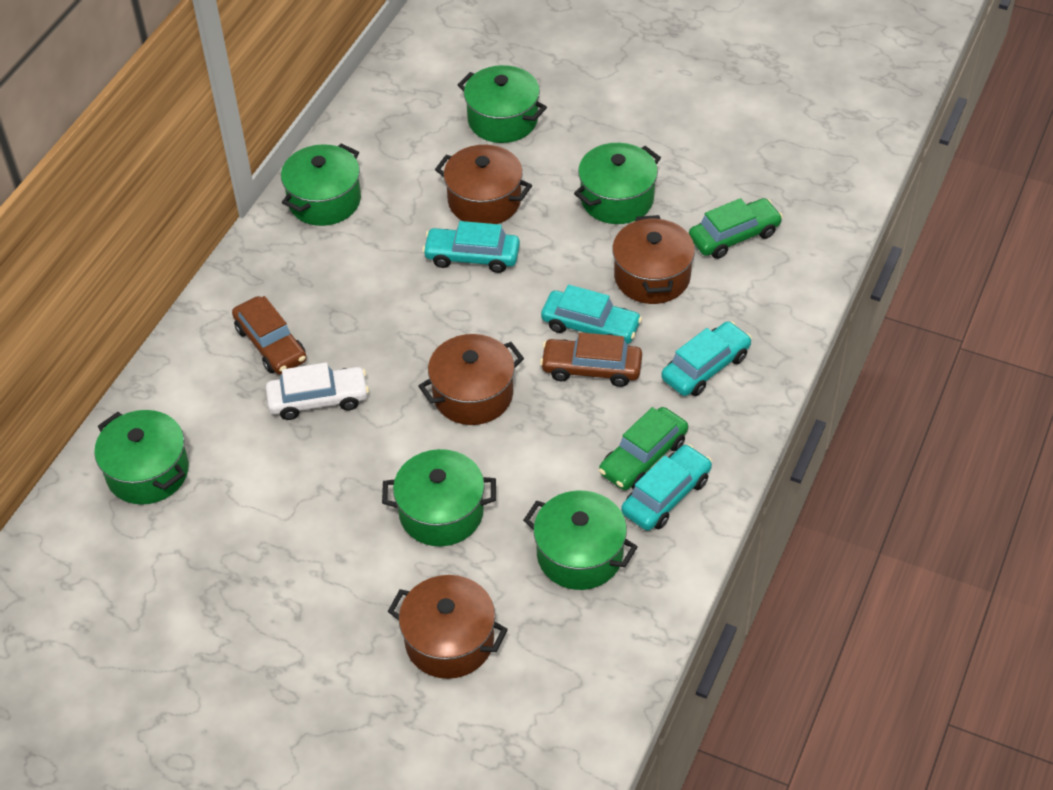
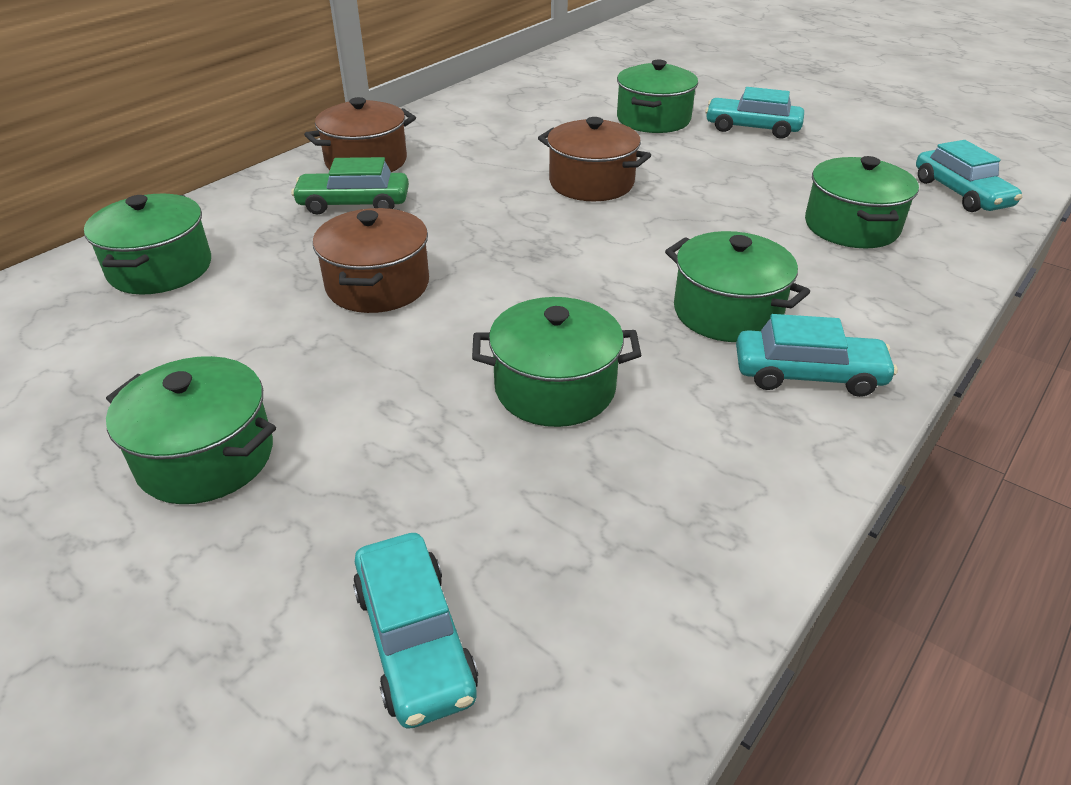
brown car: 2 -> 0
brown pot: 4 -> 3
green car: 2 -> 1
white car: 1 -> 0

